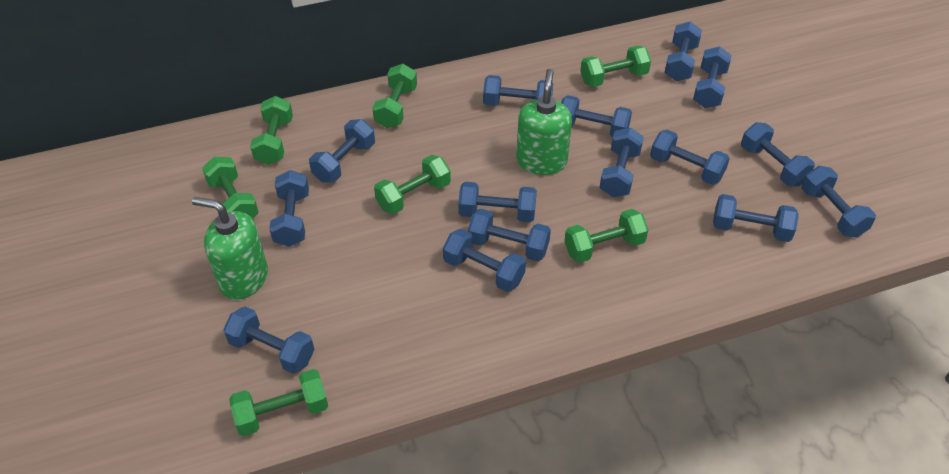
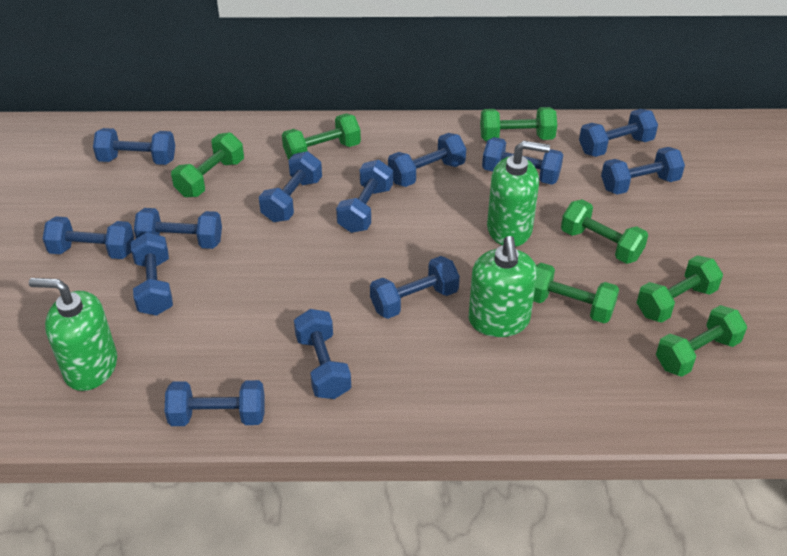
blue dumbbell: 15 -> 13
green soap dispenser: 2 -> 3

